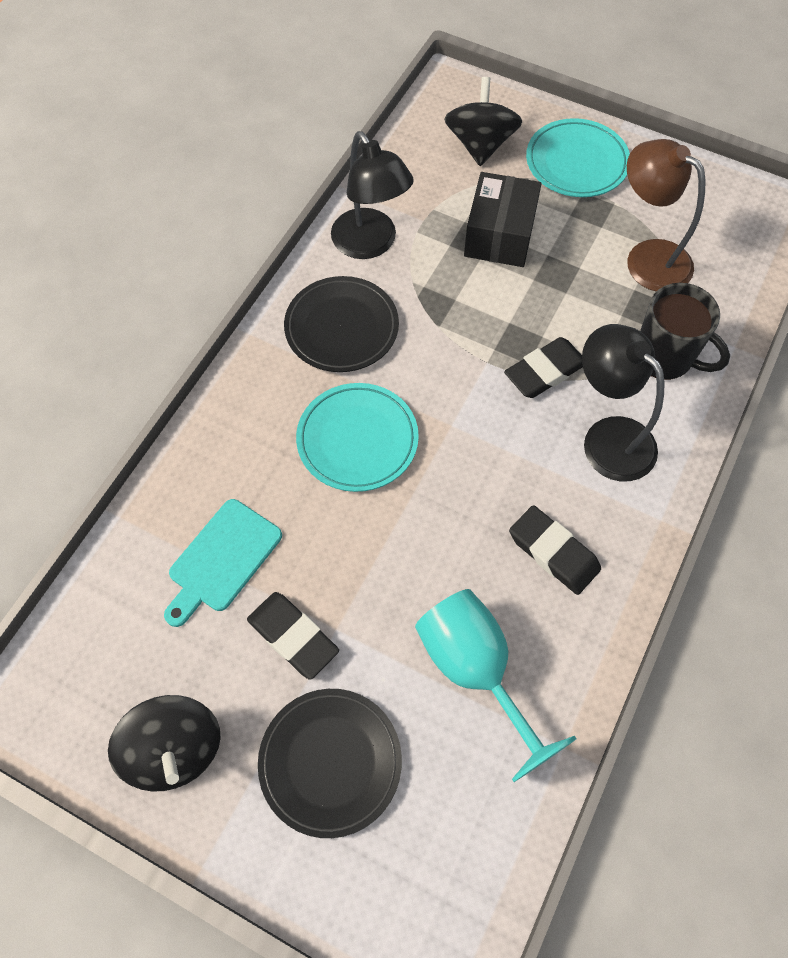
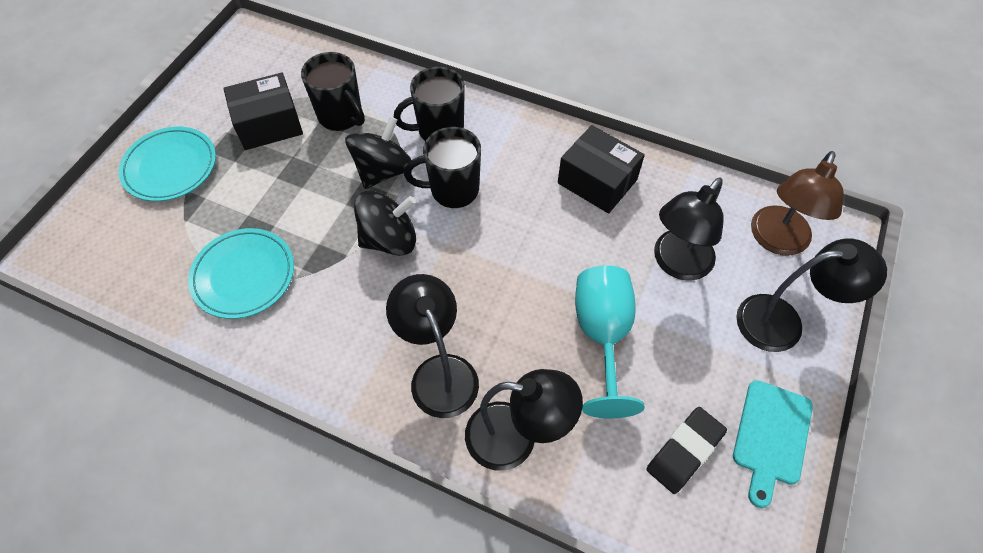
black box: 1 -> 2
black eraser: 3 -> 1
black lamp: 2 -> 4
black mug: 1 -> 3
black plate: 2 -> 0

